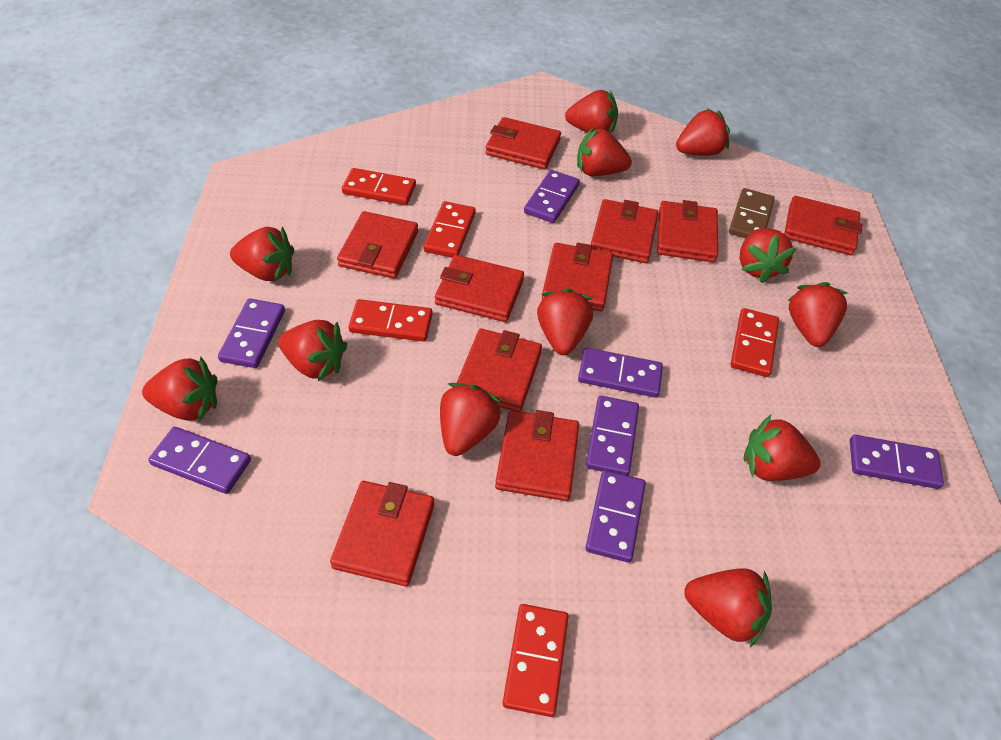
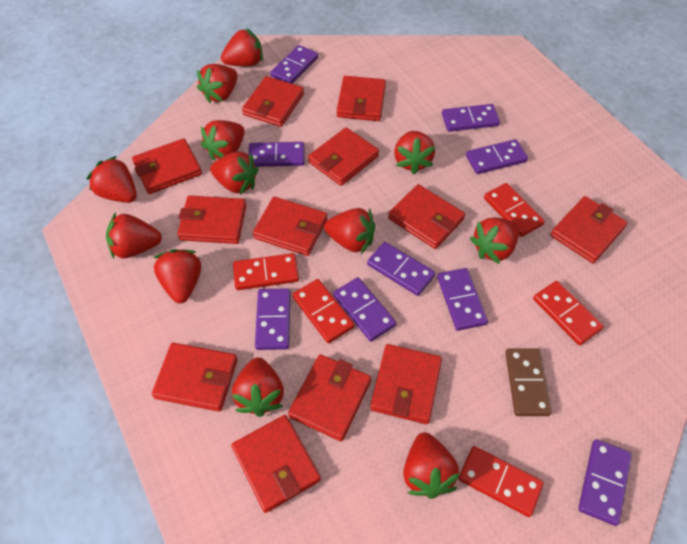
purple domino: 7 -> 9
red wallet: 10 -> 12

